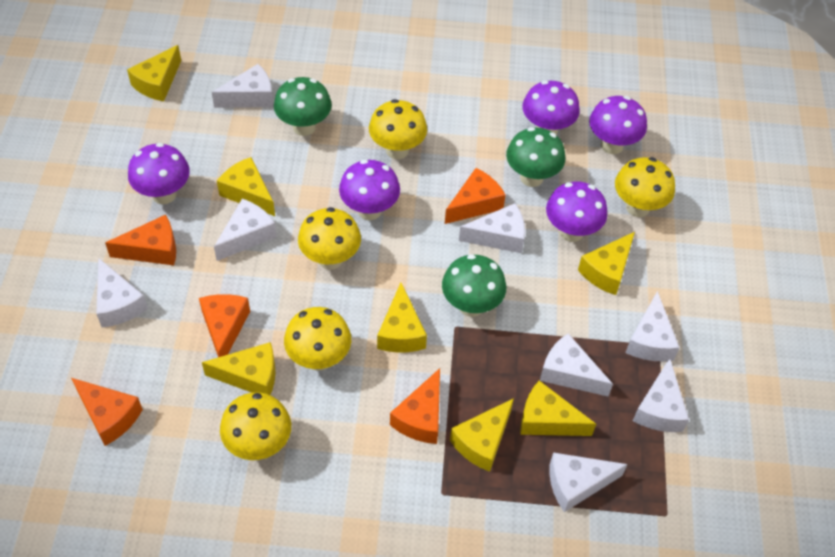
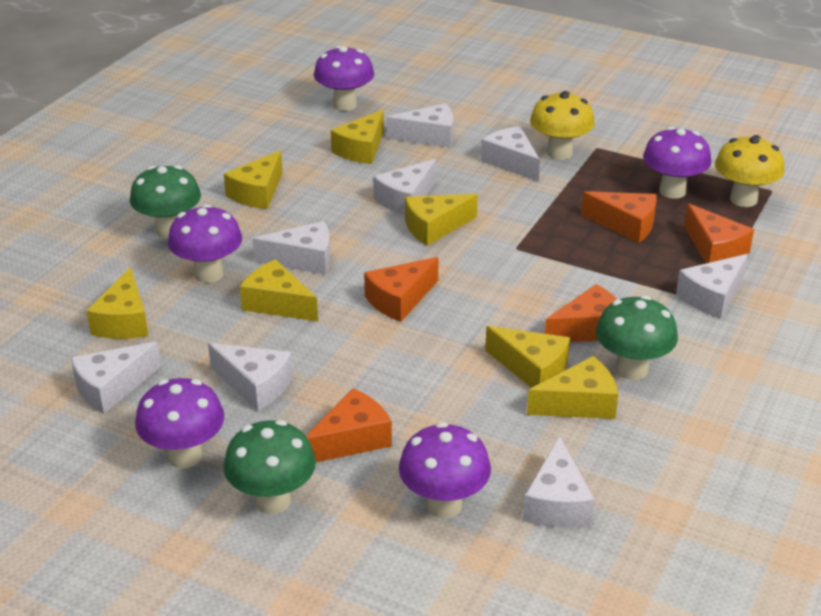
yellow mushroom: 5 -> 2

